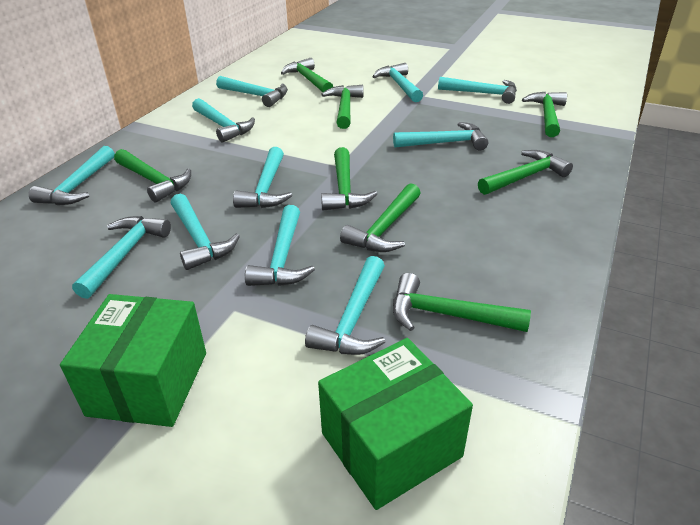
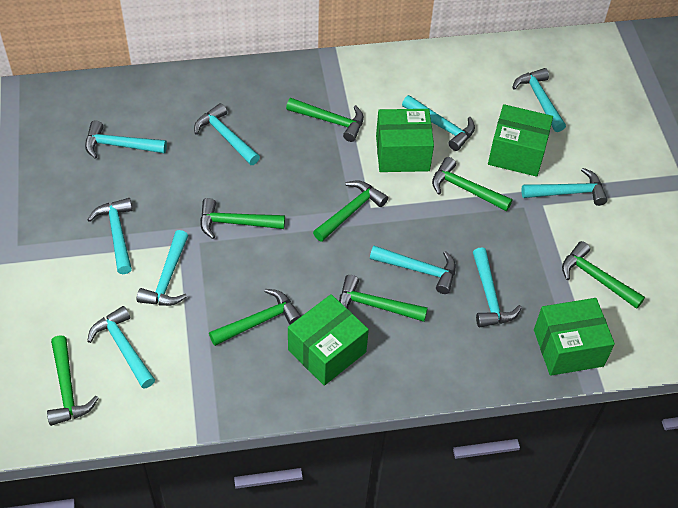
green box: 2 -> 4
turquoise hammer: 11 -> 10

